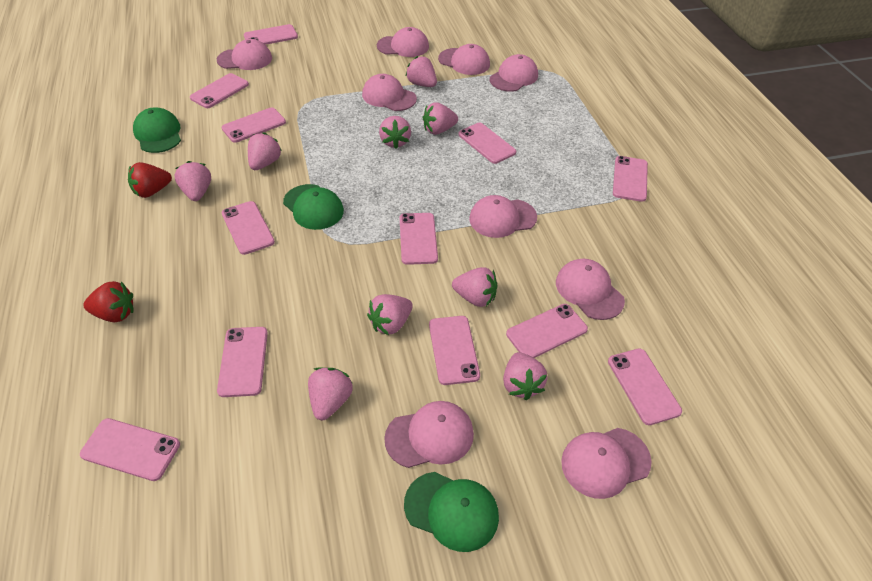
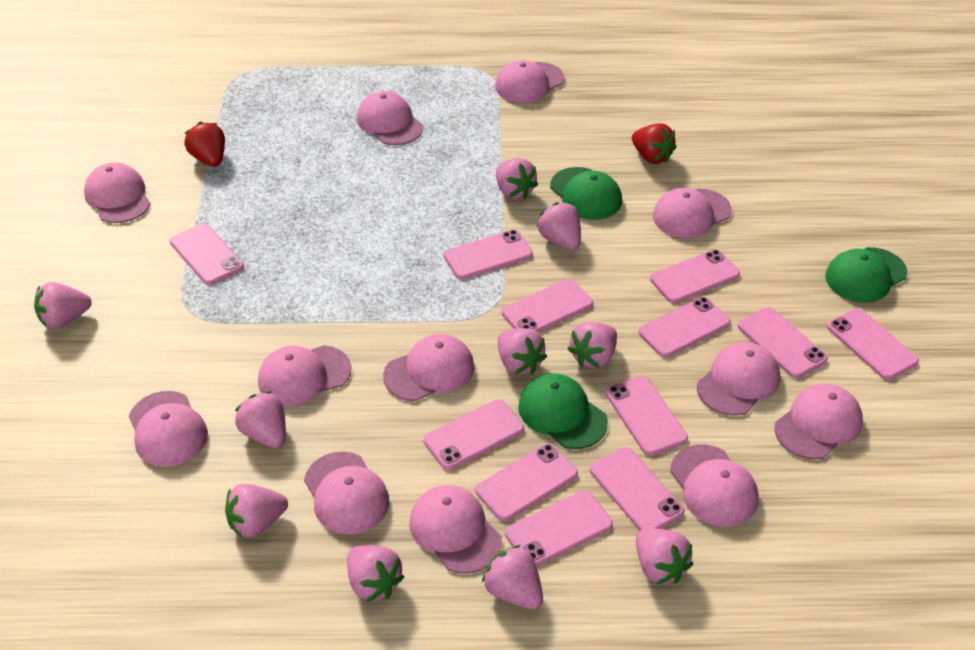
pink cap: 9 -> 12
pink strawberry: 9 -> 10

